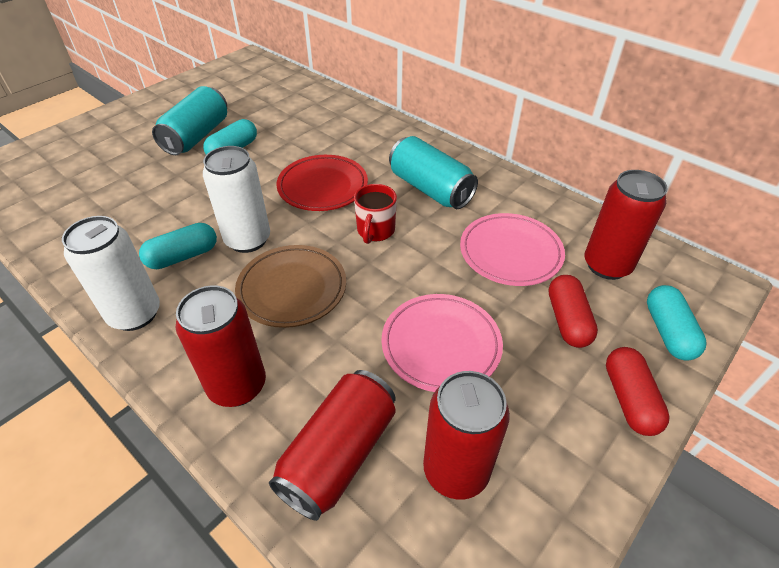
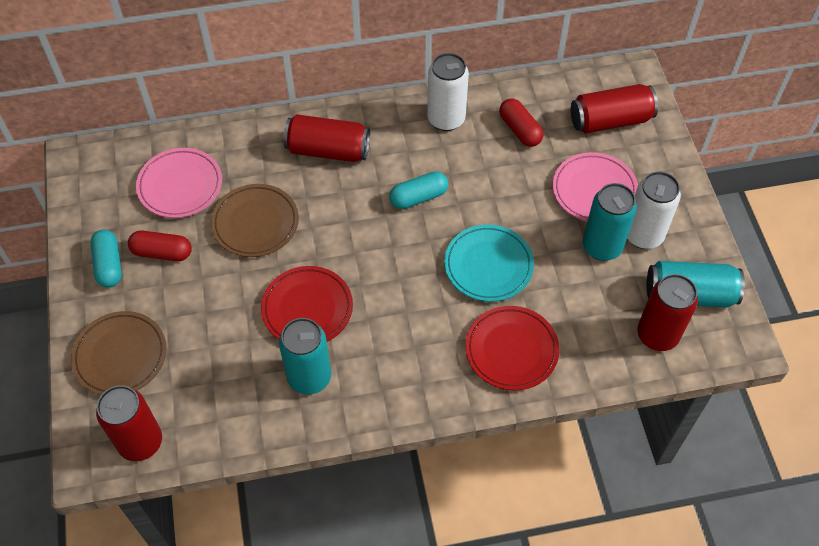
brown plate: 1 -> 2
red mug: 1 -> 0
red plate: 1 -> 2
turquoise can: 2 -> 3
turquoise capsule: 3 -> 2
turquoise plate: 0 -> 1

